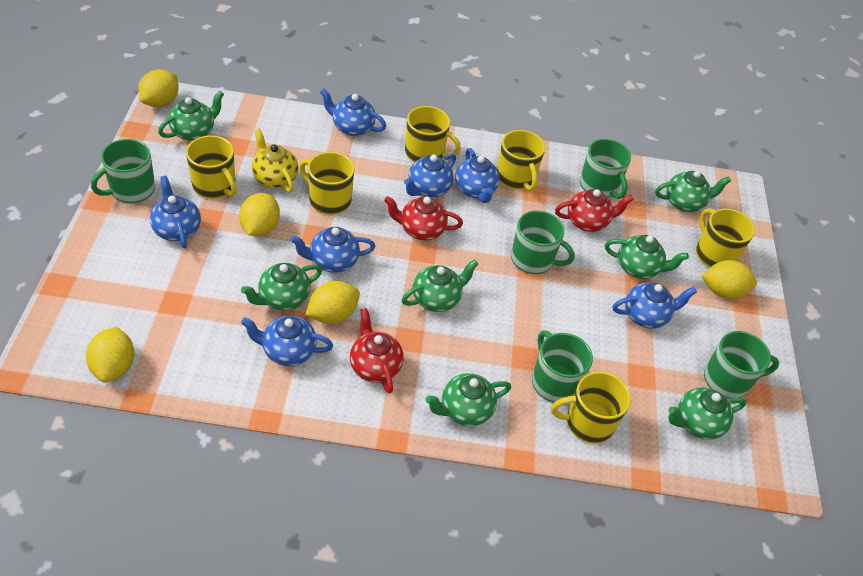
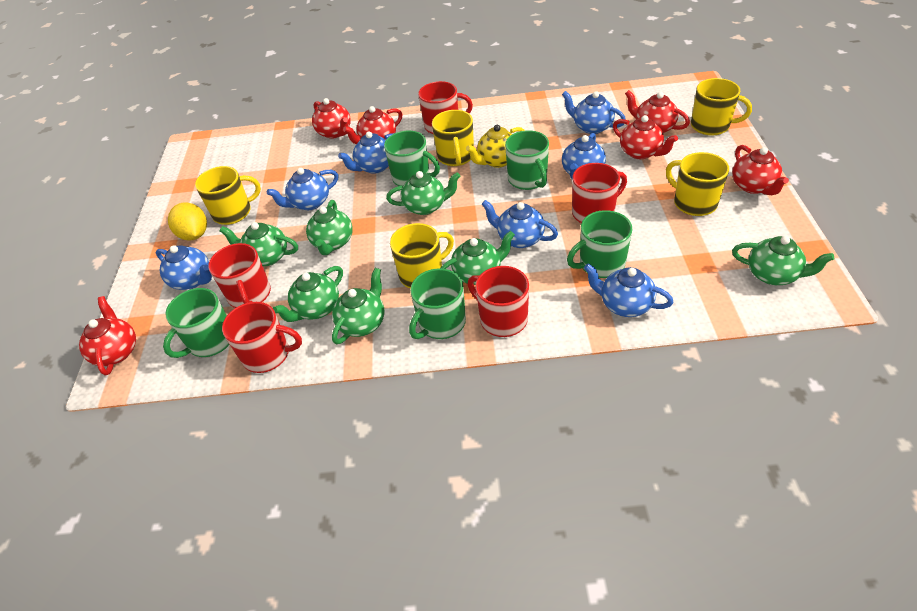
red mug: 0 -> 5
red teapot: 3 -> 6
yellow lemon: 5 -> 1
yellow mug: 6 -> 5

